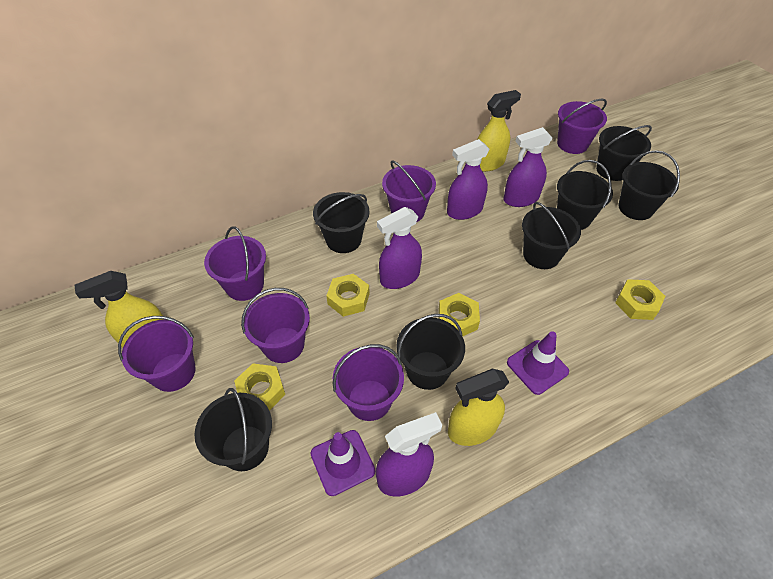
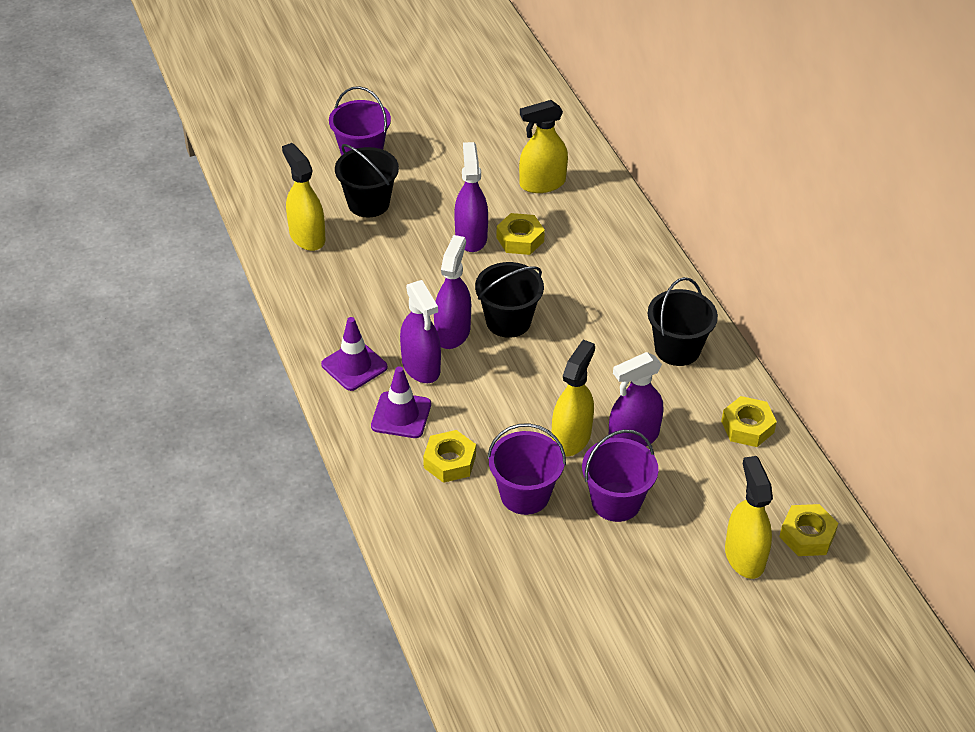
black bucket: 7 -> 3
purple bucket: 6 -> 3
yellow spray bottle: 3 -> 4

